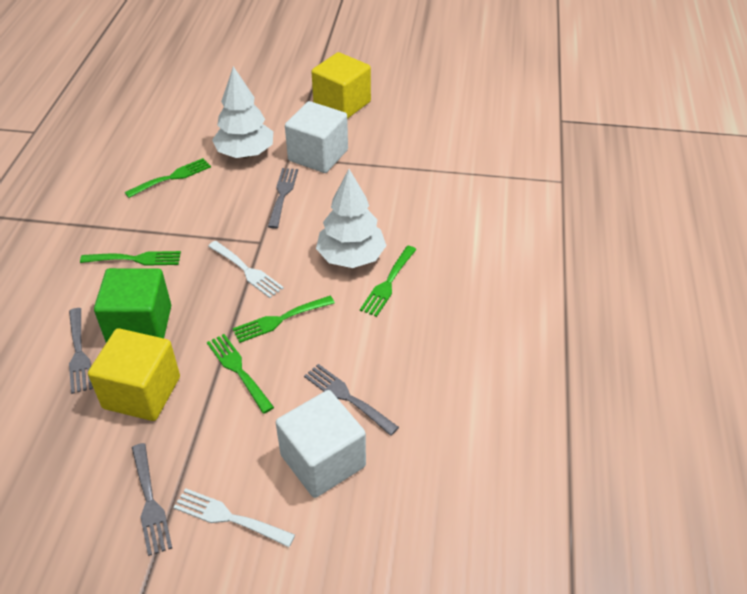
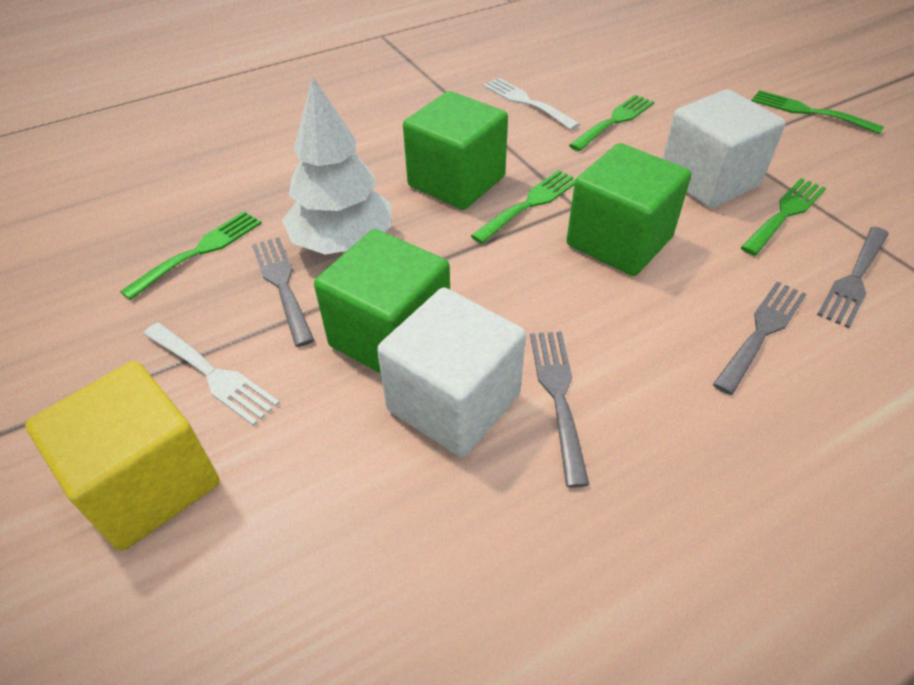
green cube: 1 -> 3
white tree: 2 -> 1
yellow cube: 2 -> 1

